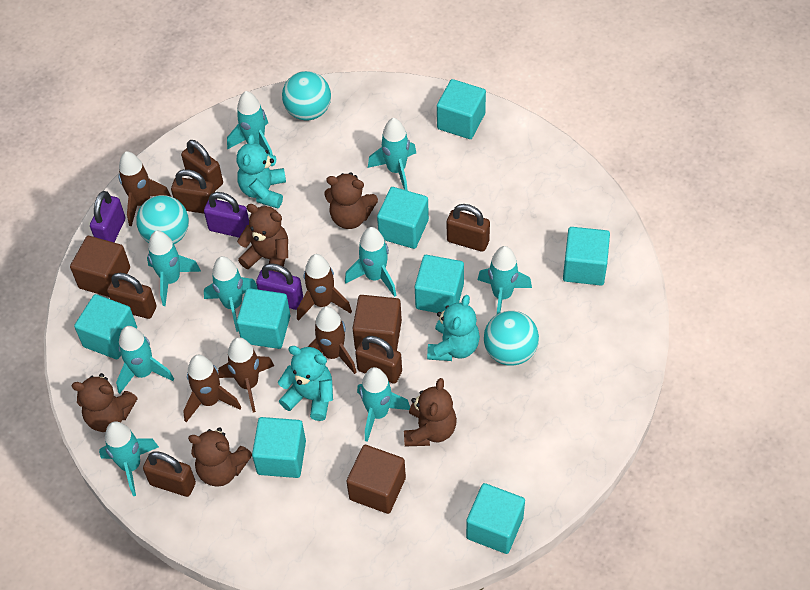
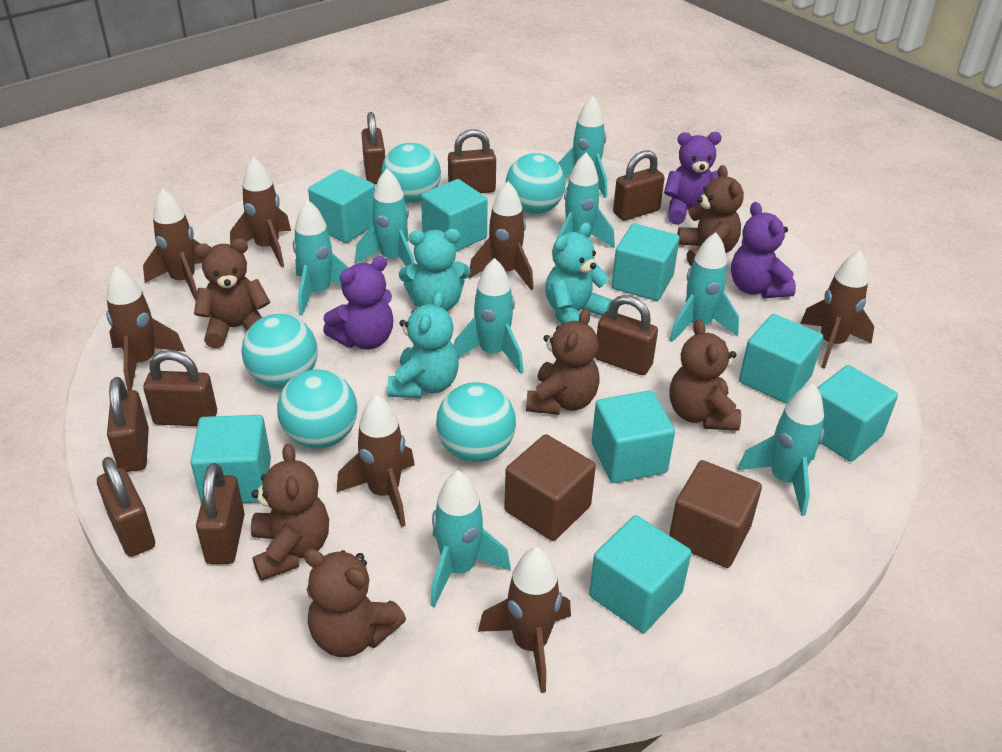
brown cube: 3 -> 2
brown padlock: 6 -> 8
brown rocket: 5 -> 7
brown teddy bear: 5 -> 6
purple padlock: 3 -> 0
purple teddy bear: 0 -> 3
turquoise ball: 3 -> 5
turquoise rocket: 9 -> 8

